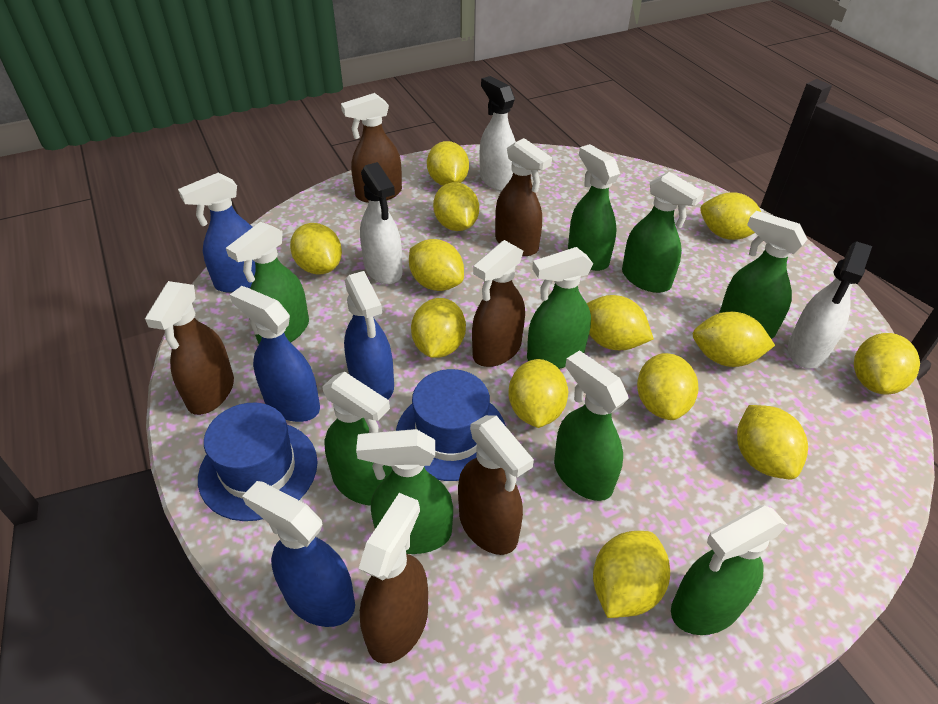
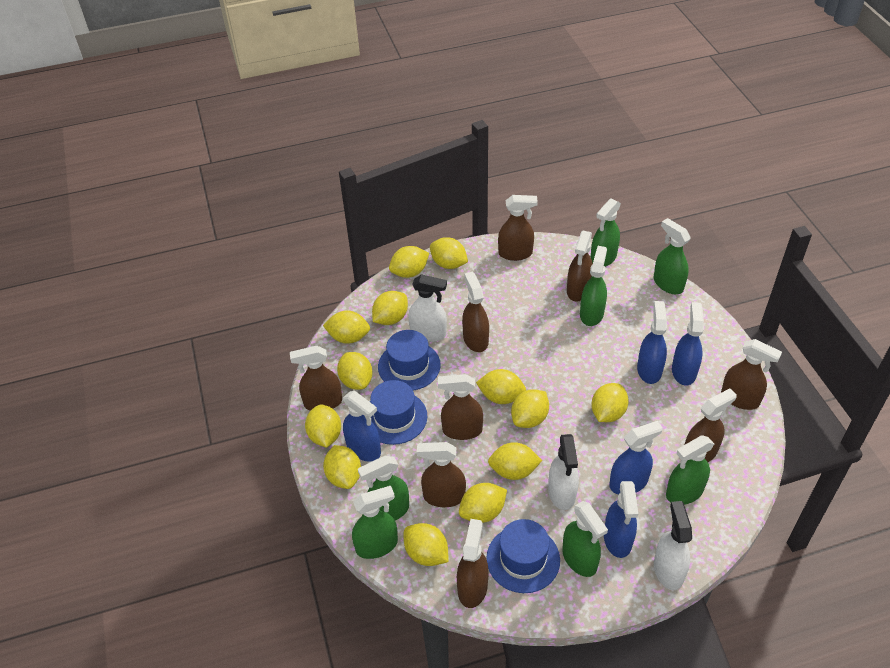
blue hat: 2 -> 3
blue spray bottle: 4 -> 5
brown spray bottle: 6 -> 9
green spray bottle: 9 -> 7

